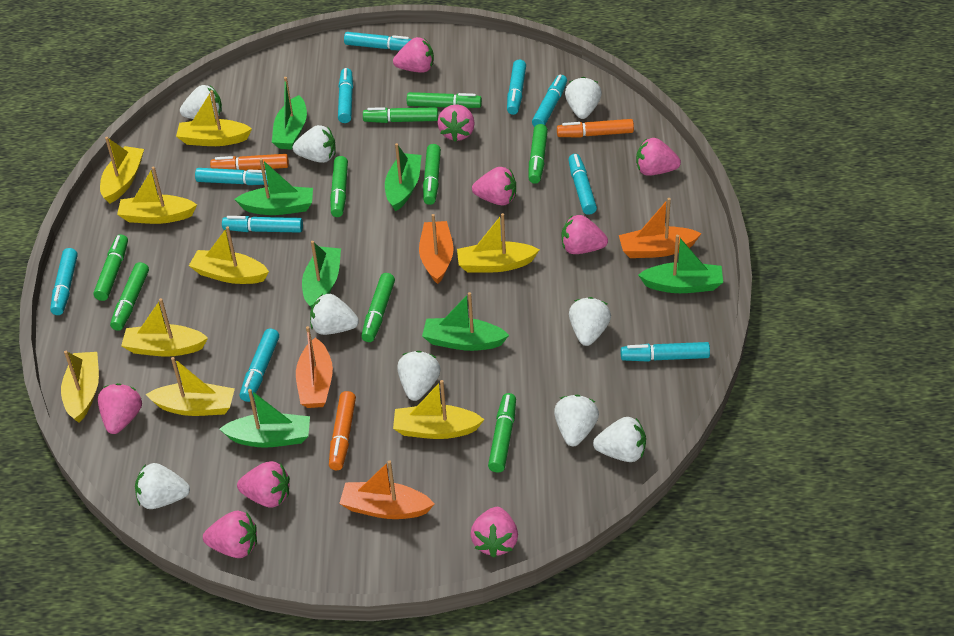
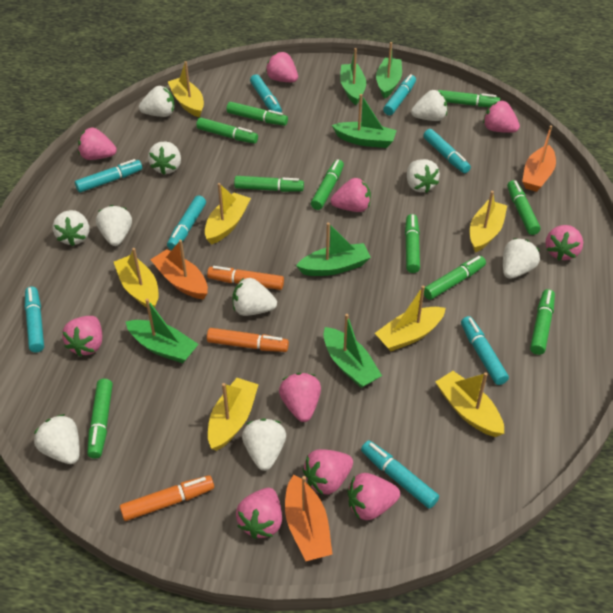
green boat: 7 -> 6
green marker: 9 -> 10
orange boat: 4 -> 3
pink strawberry: 9 -> 10
turquoise marker: 10 -> 8
white strawberry: 9 -> 10
yellow boat: 9 -> 7

